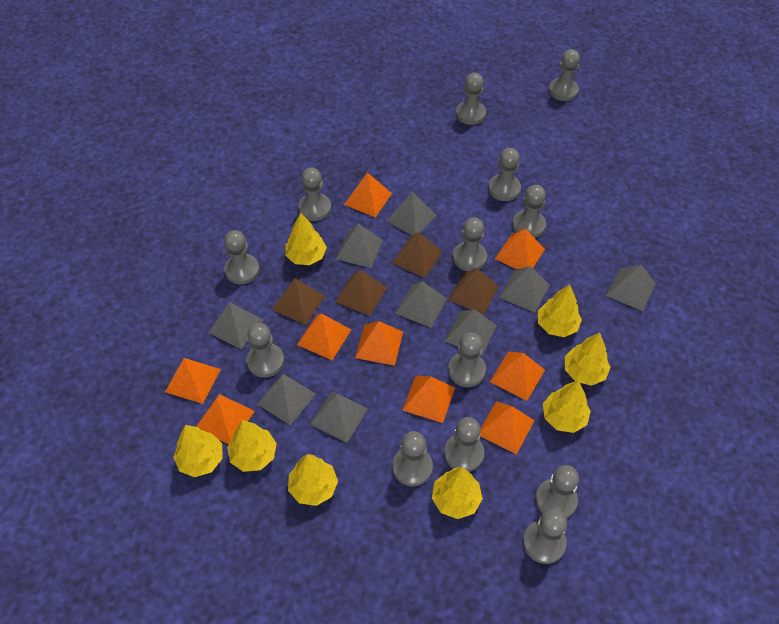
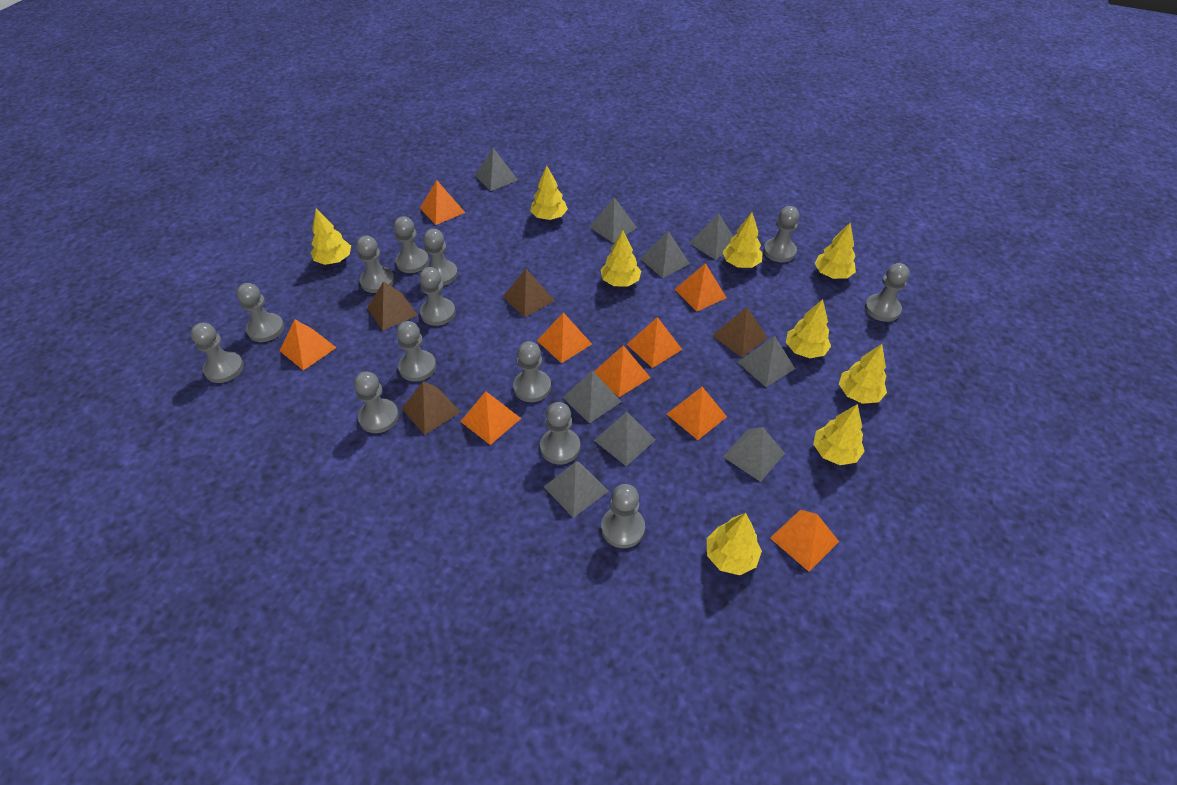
yellow tree: 8 -> 9

